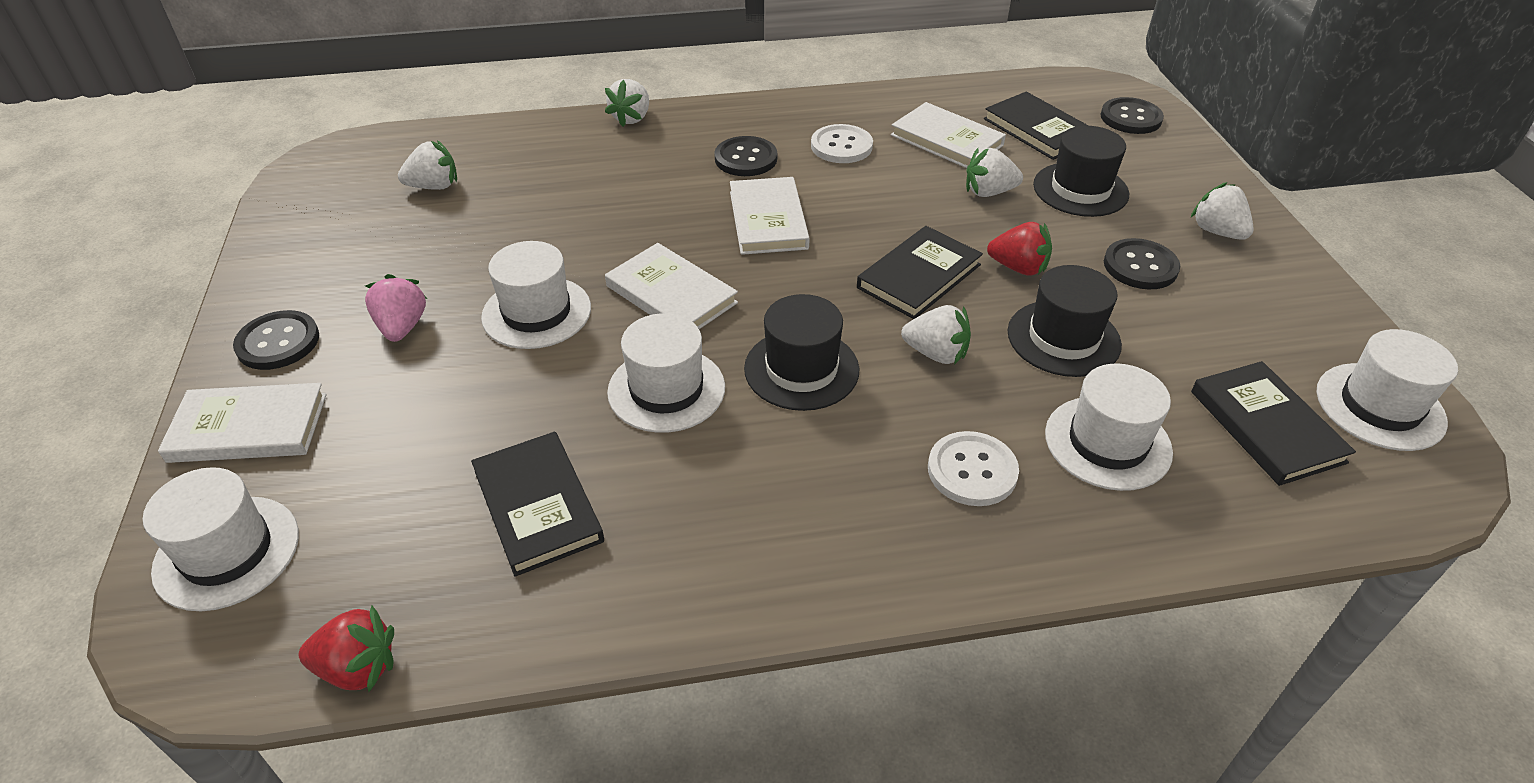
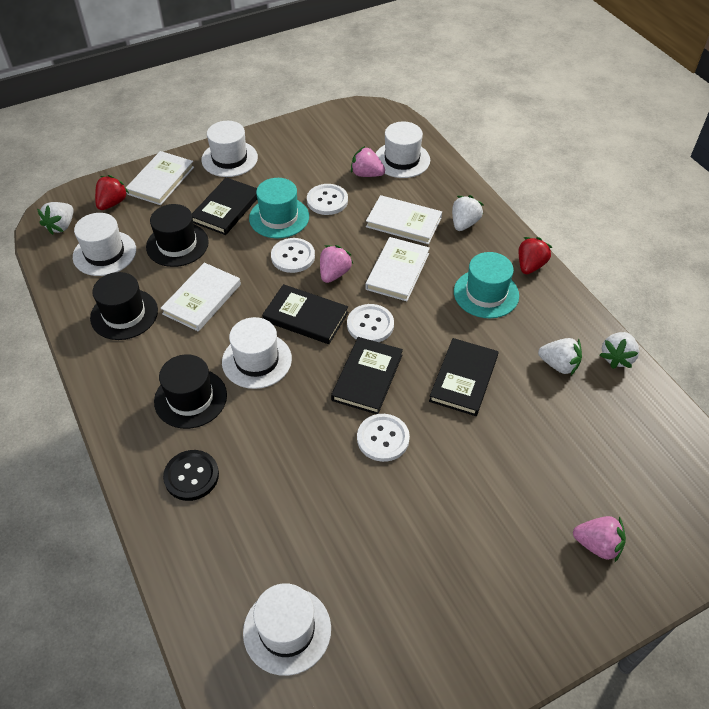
black button: 4 -> 1
pink strawberry: 1 -> 3
turquoise hat: 0 -> 2
white button: 2 -> 4
white strawberry: 5 -> 4

